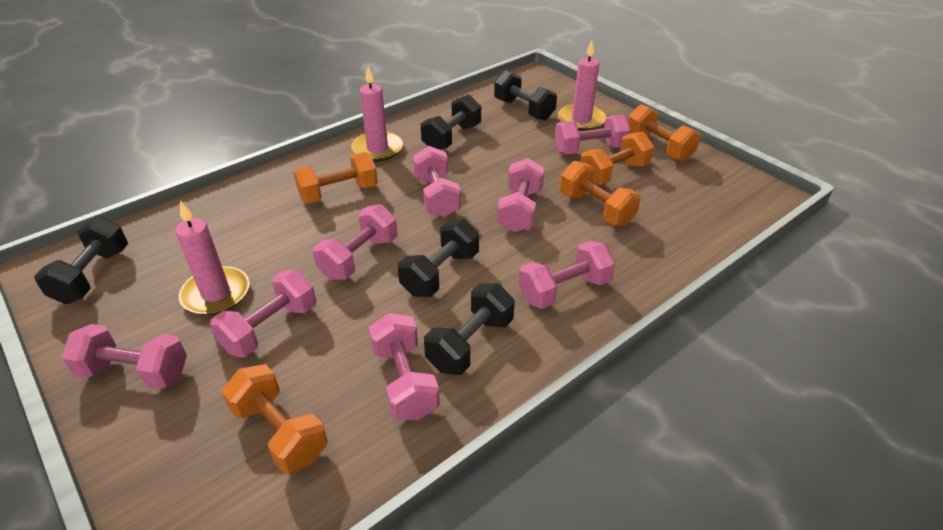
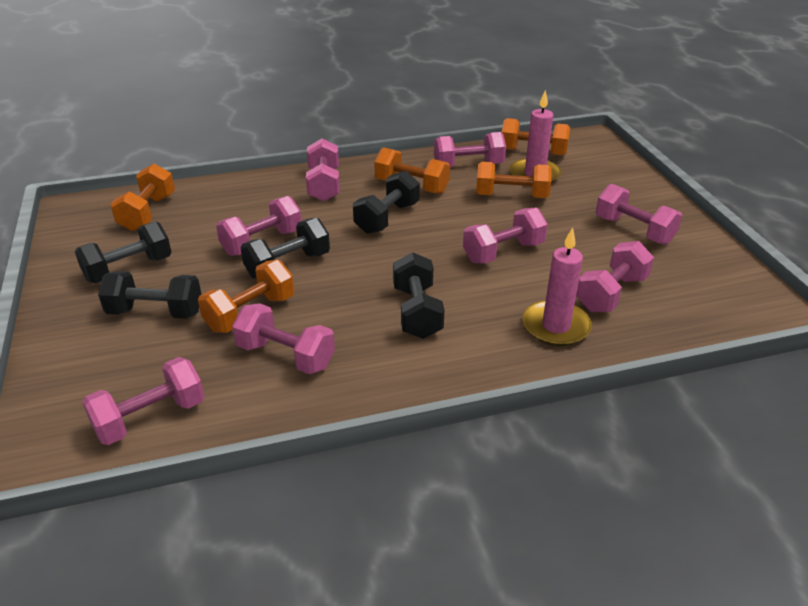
pink candle: 3 -> 2

